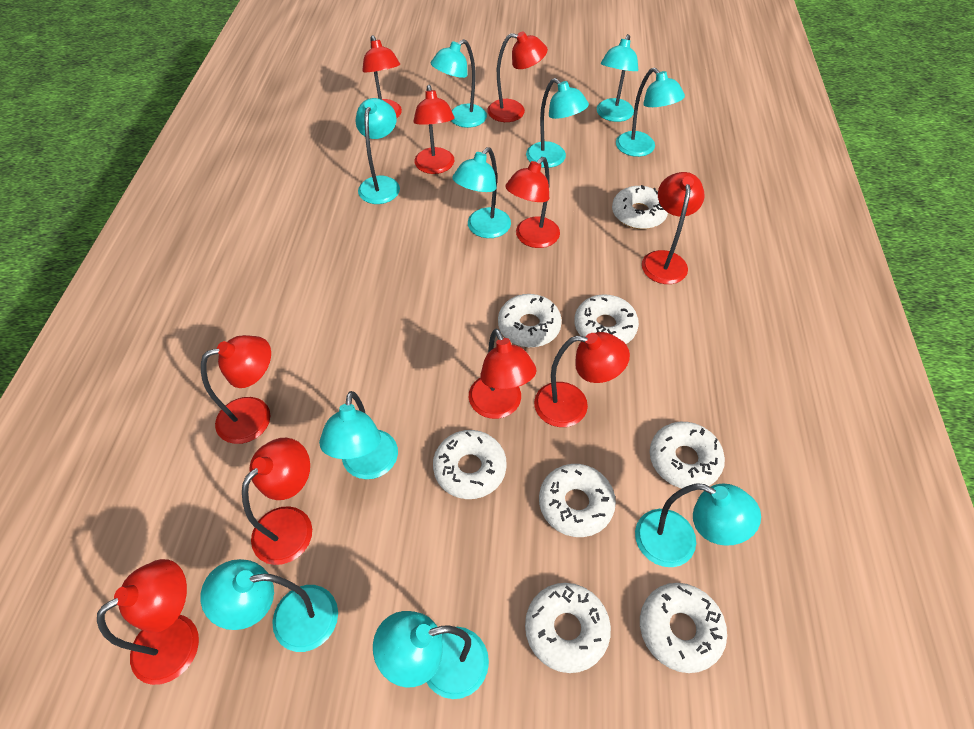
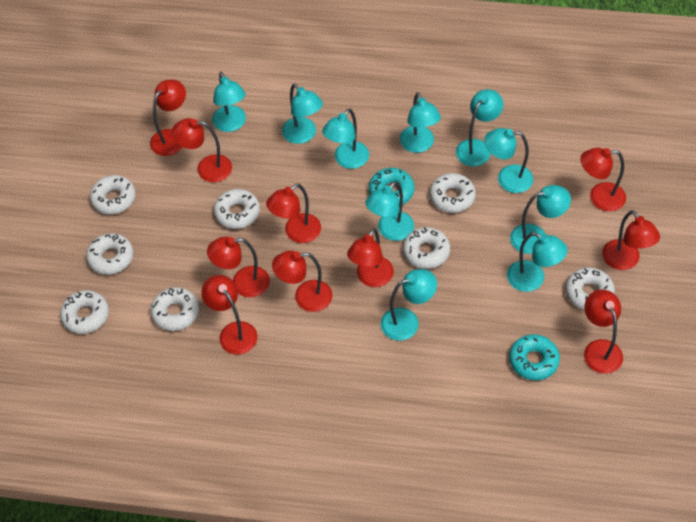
turquoise donut: 0 -> 2

